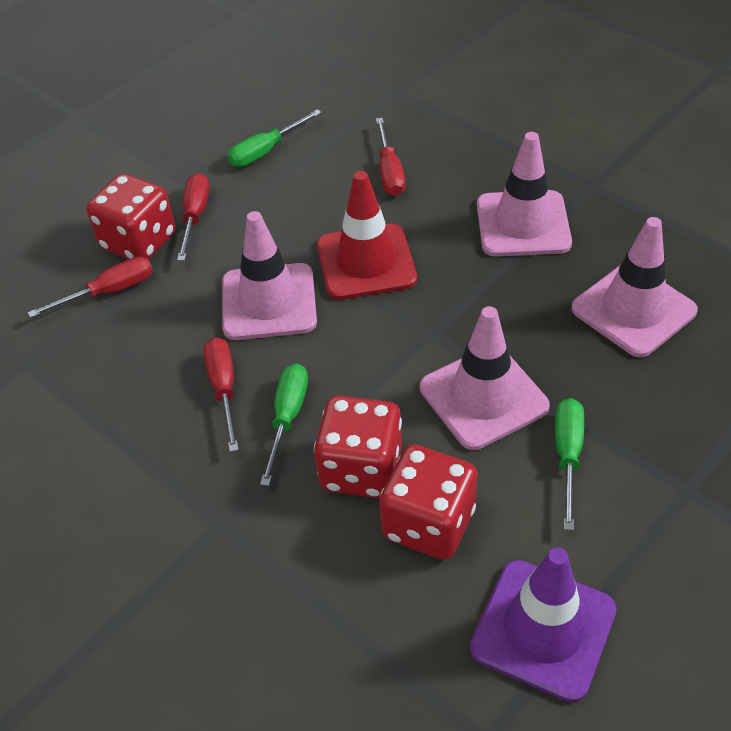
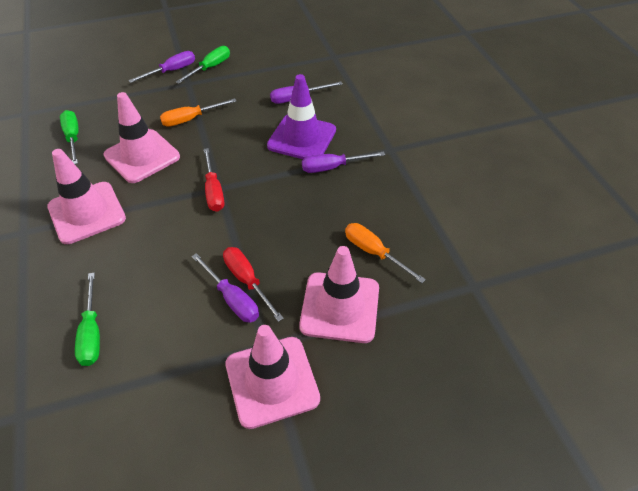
orange screwdriver: 0 -> 2
purple screwdriver: 0 -> 4
red dice: 3 -> 0
red screwdriver: 4 -> 2
red traffic cone: 1 -> 0

